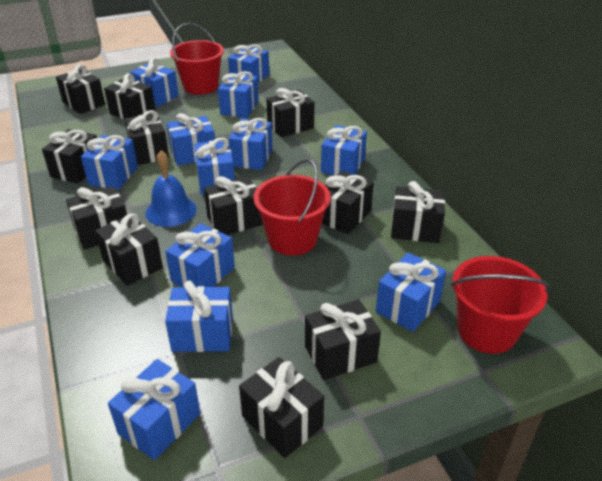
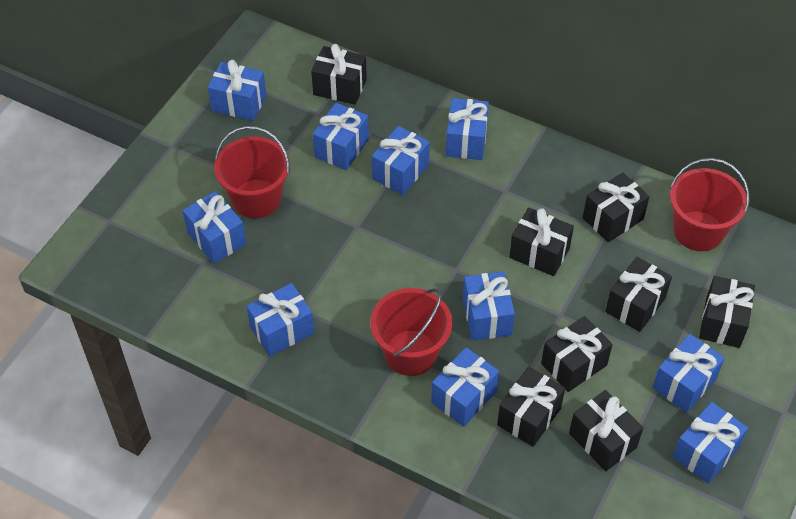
black gift: 12 -> 8
blue bell: 1 -> 0
blue gift: 12 -> 10

